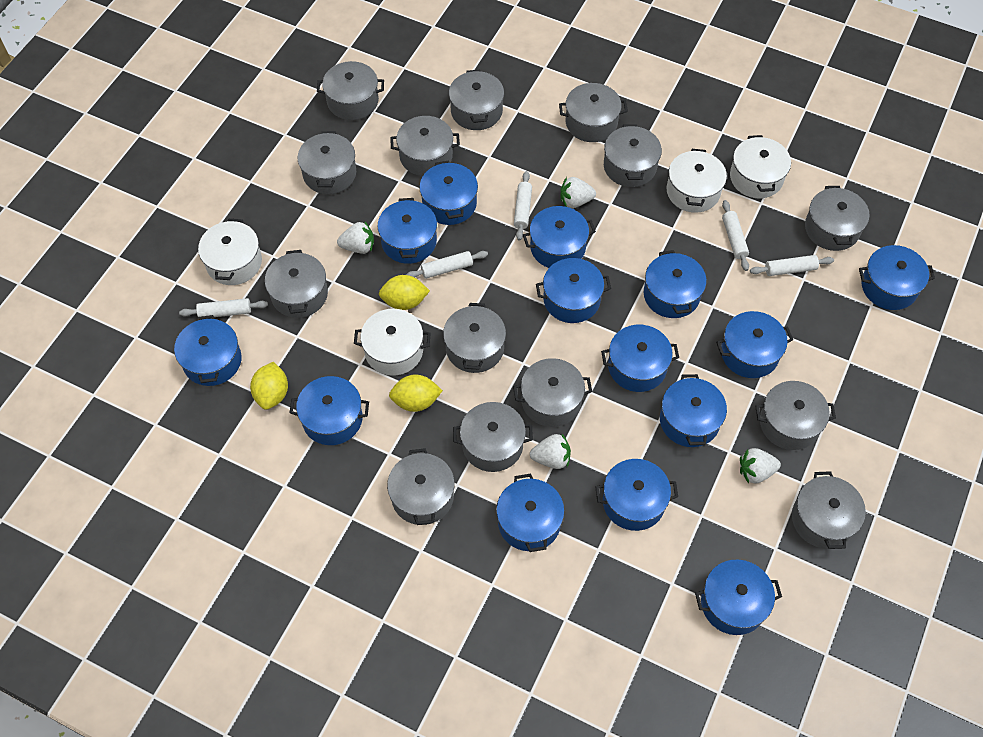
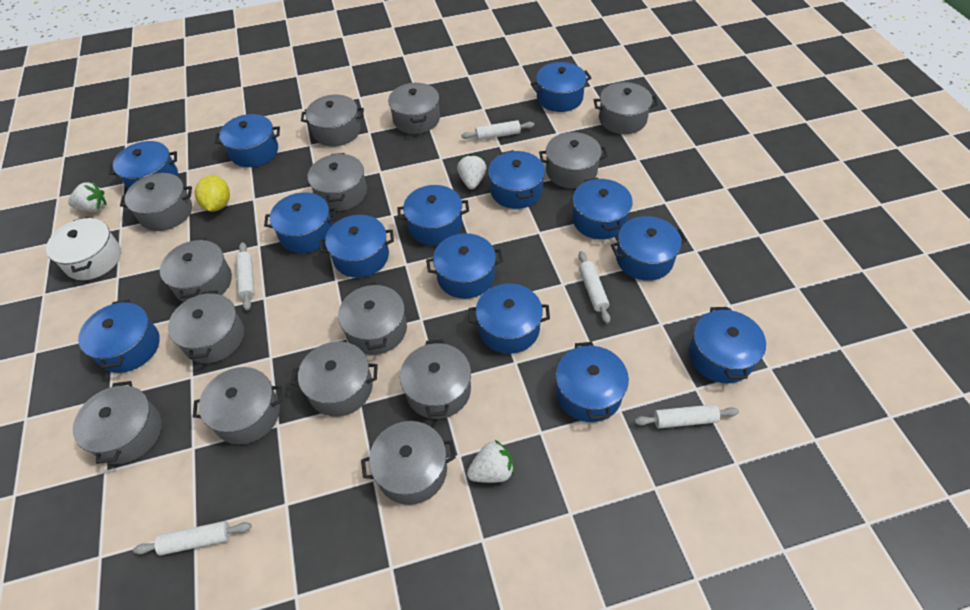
white pot: 4 -> 1
white strawberry: 4 -> 3
yellow lemon: 3 -> 1

